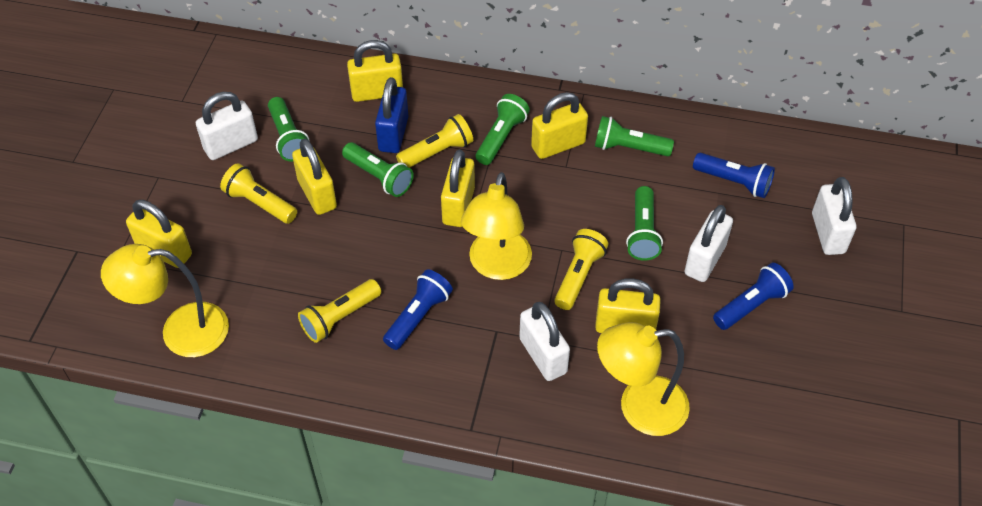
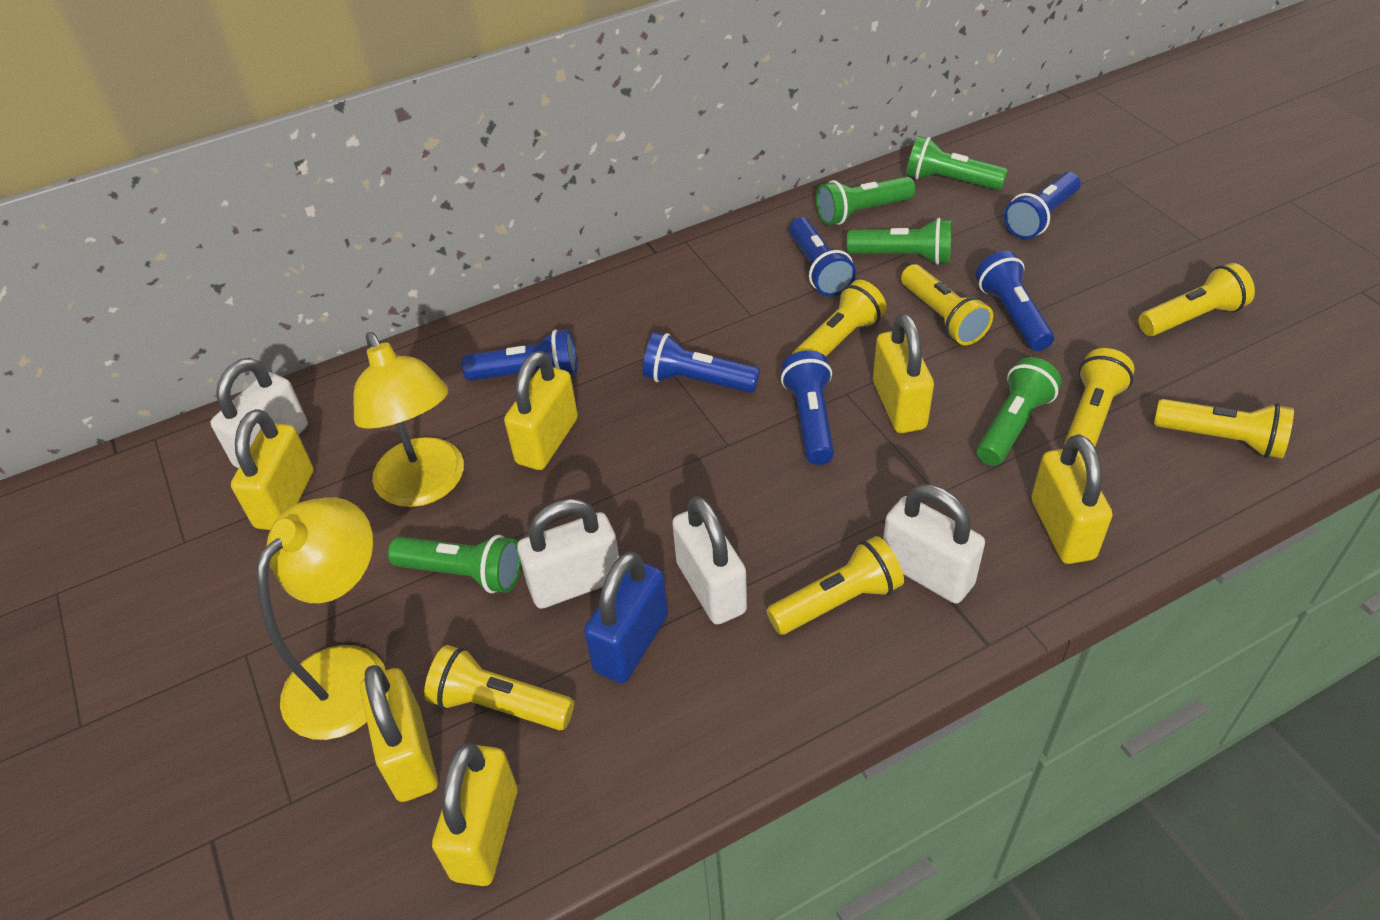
blue flashlight: 3 -> 6
yellow flashlight: 4 -> 7
yellow lamp: 3 -> 2

